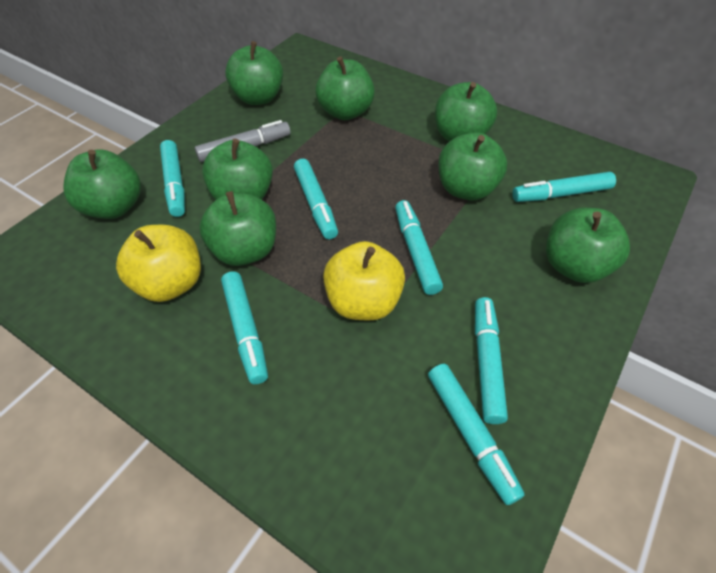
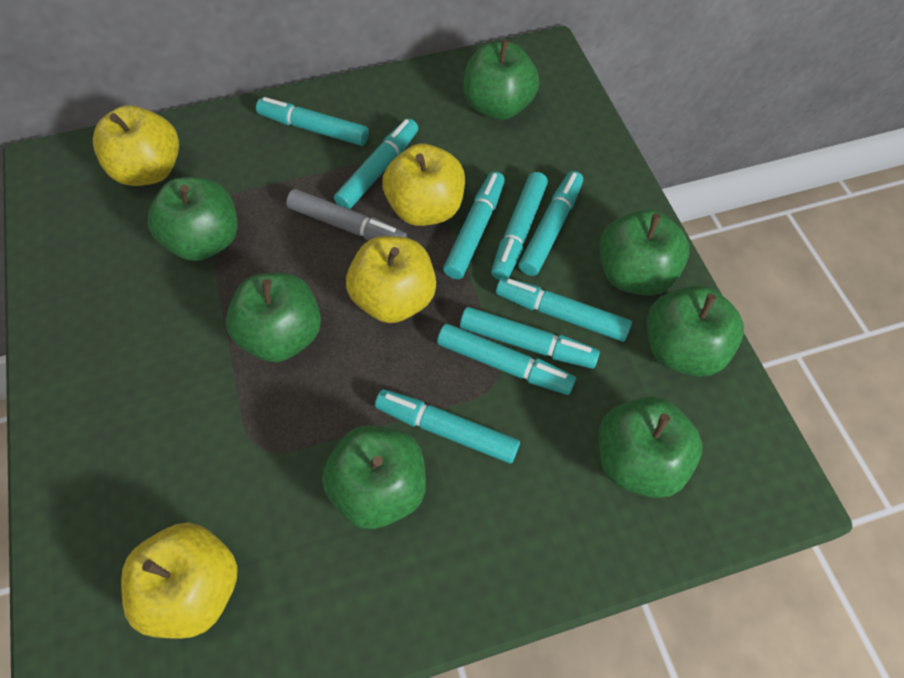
green apple: 8 -> 7
turquoise marker: 7 -> 9
yellow apple: 2 -> 4

